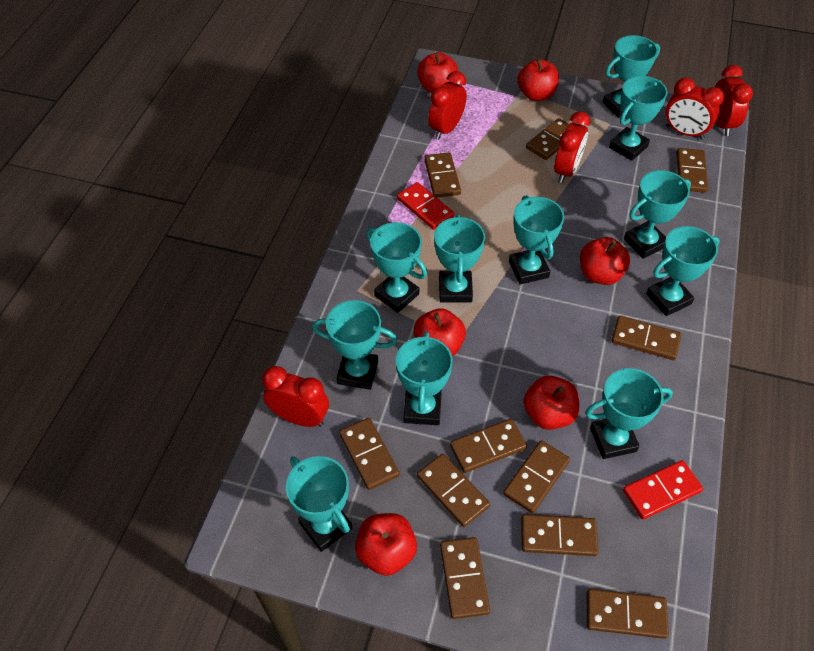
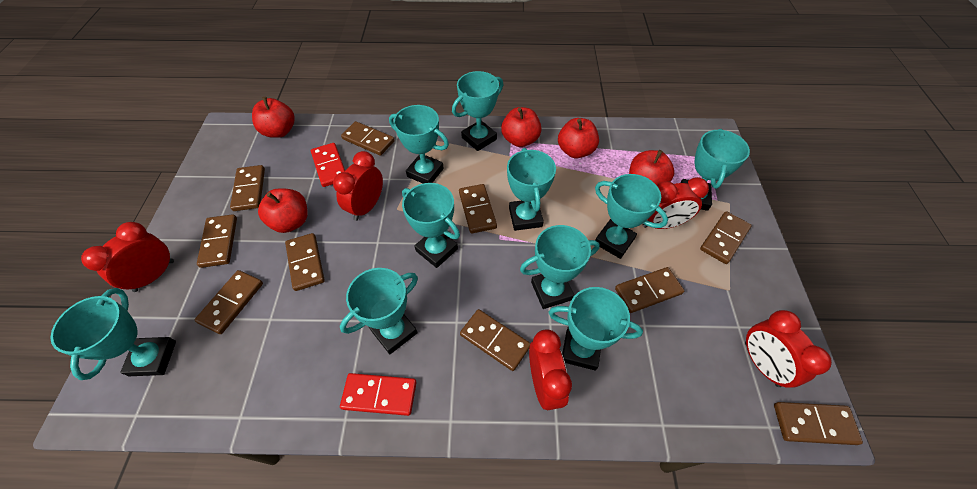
brown domino: 11 -> 10
red apple: 6 -> 5
turquoise trophy: 11 -> 10

